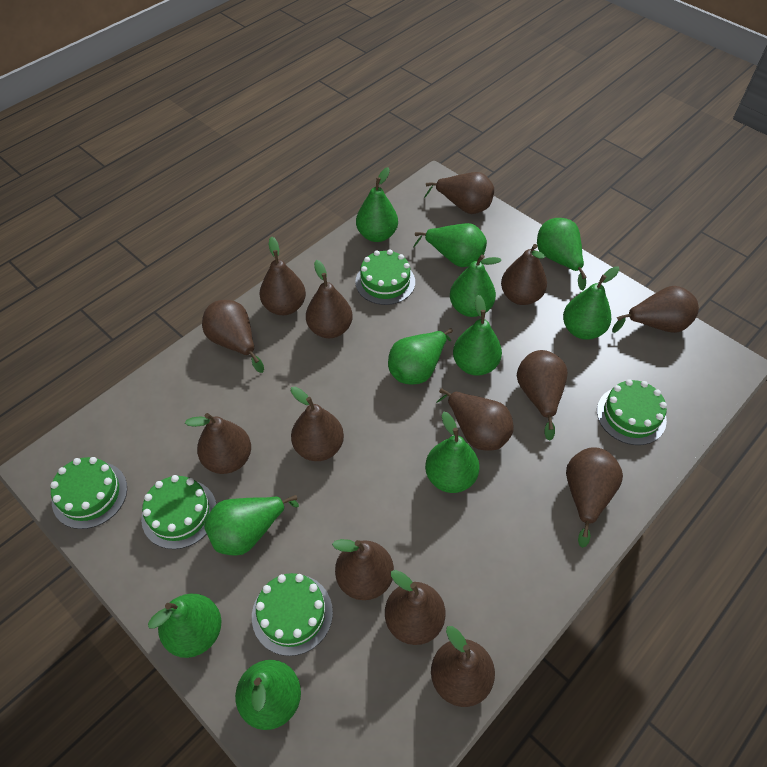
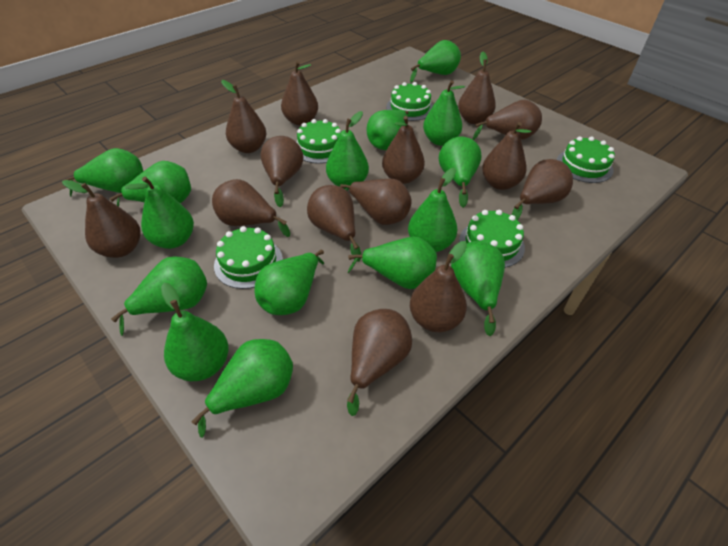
green pear: 11 -> 15

